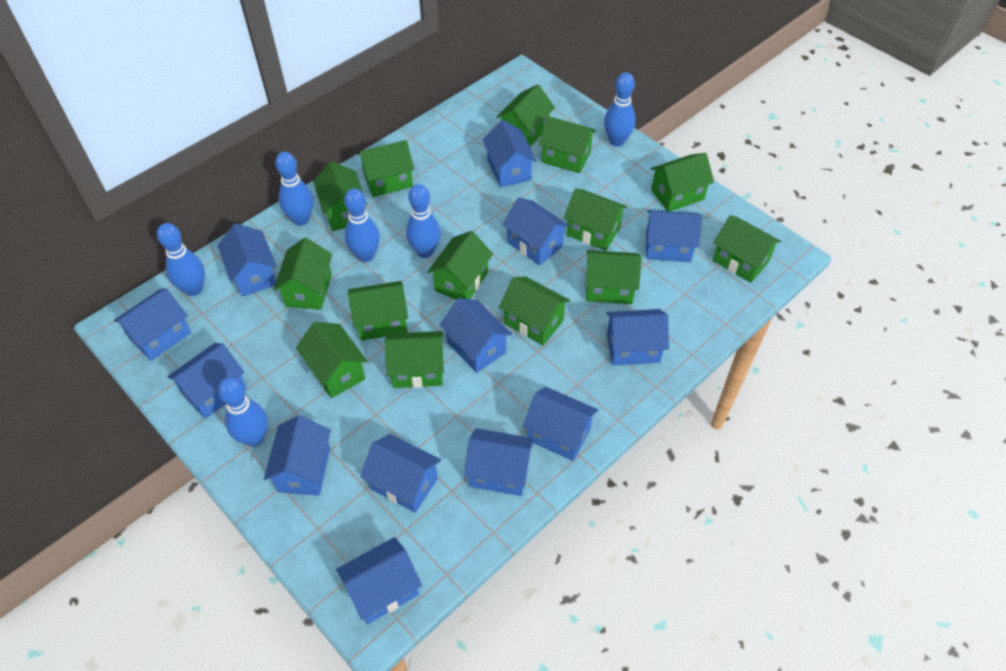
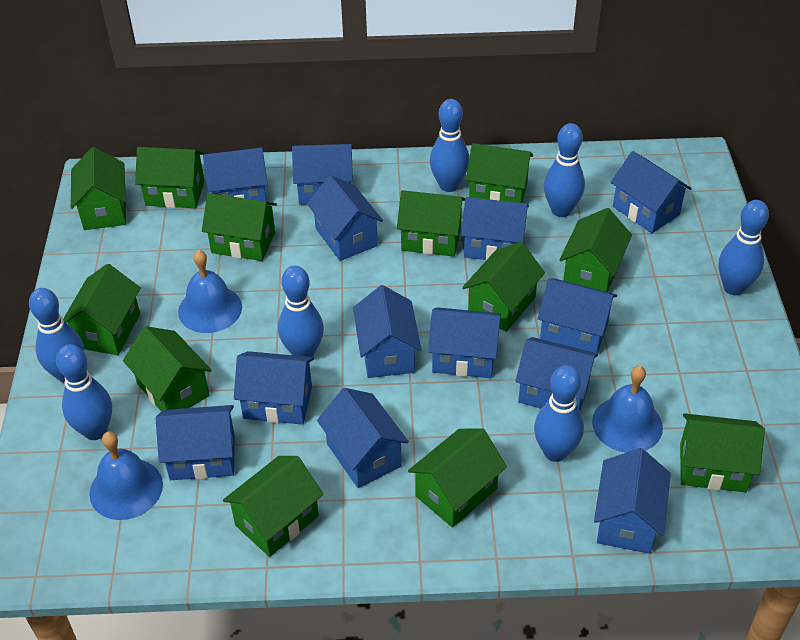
blue bell: 0 -> 3
blue bowling pin: 6 -> 7
green house: 14 -> 12

